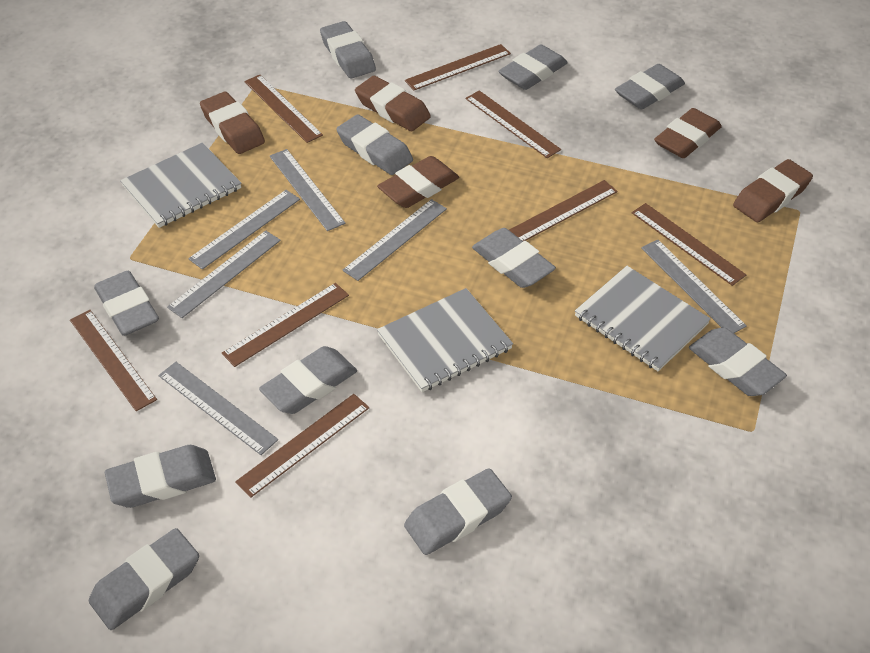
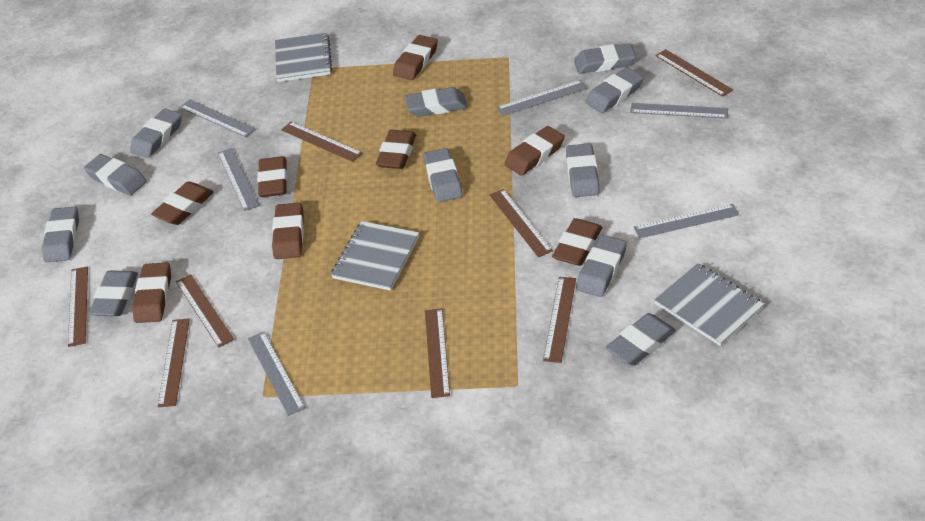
brown eraser: 5 -> 8

